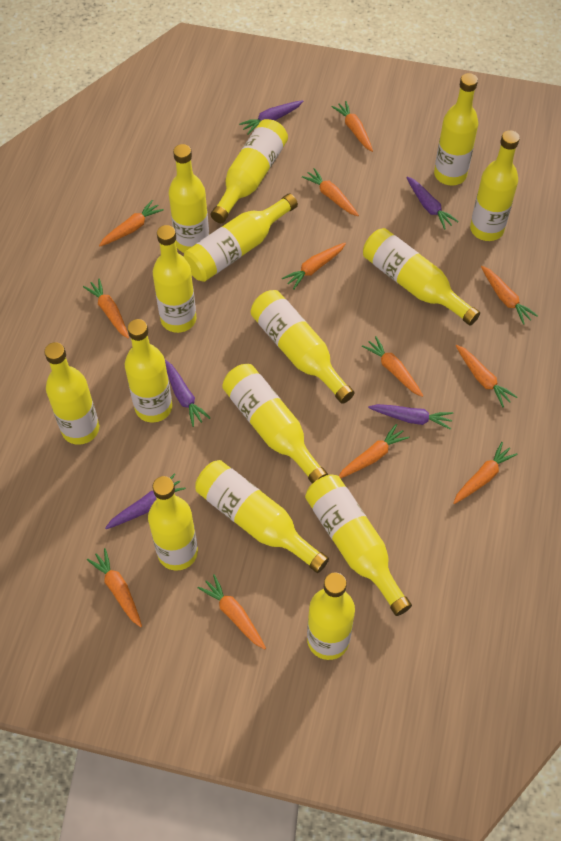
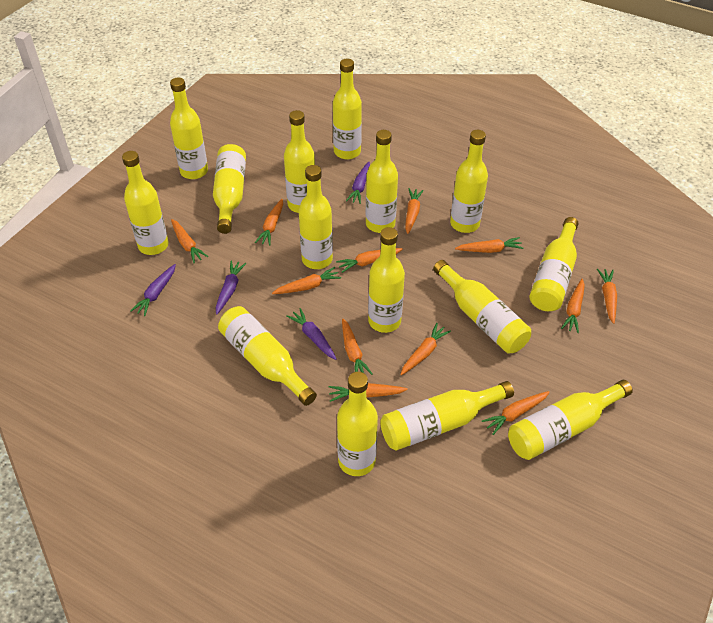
purple carrot: 5 -> 4

